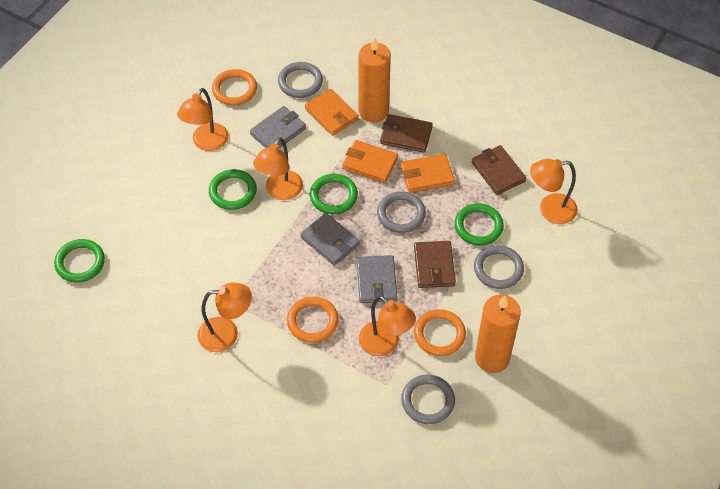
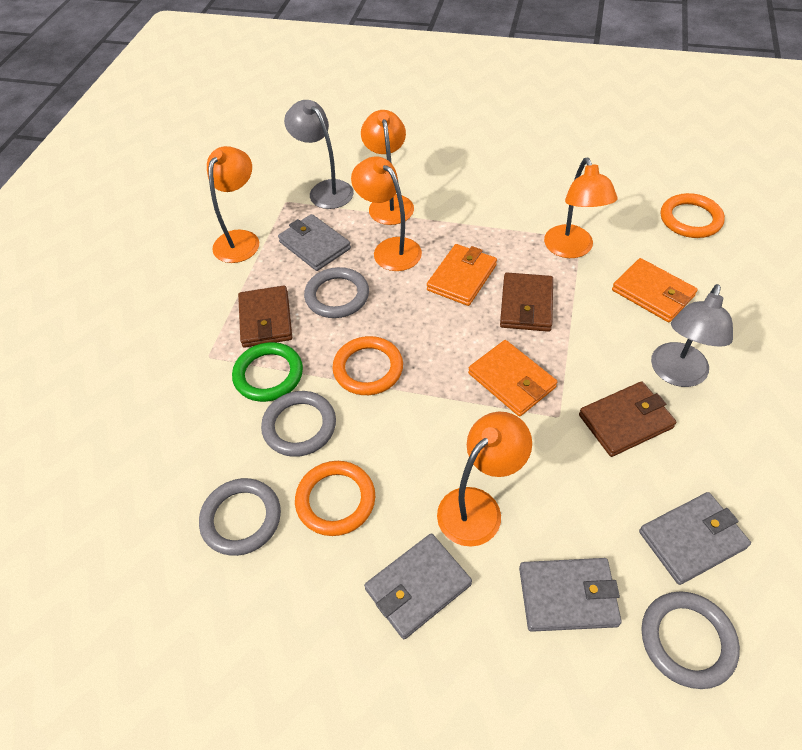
green ring: 4 -> 1
grey lamp: 0 -> 2
grey wallet: 3 -> 4
orange candle: 2 -> 0

